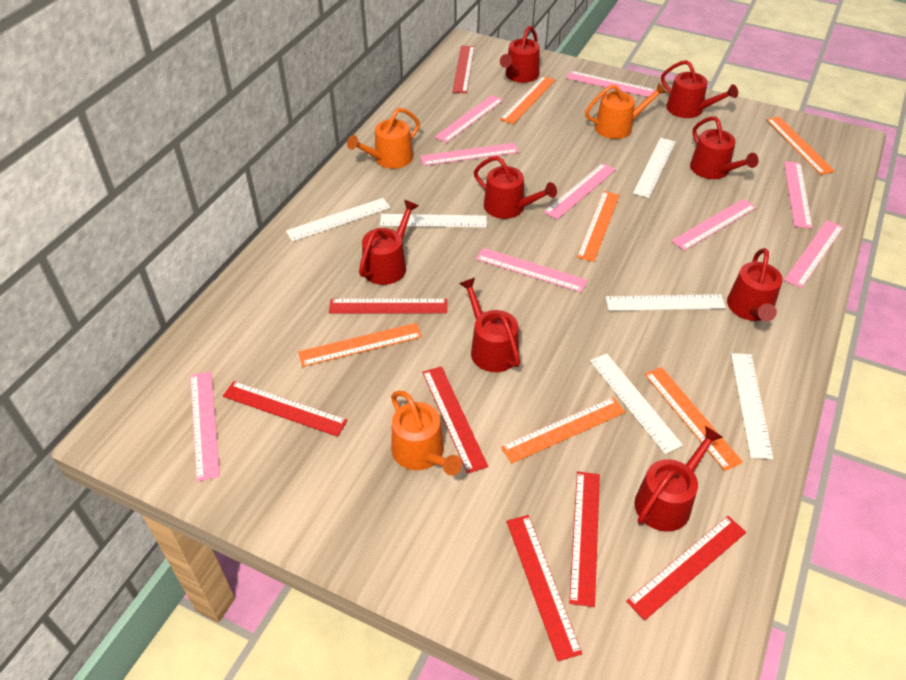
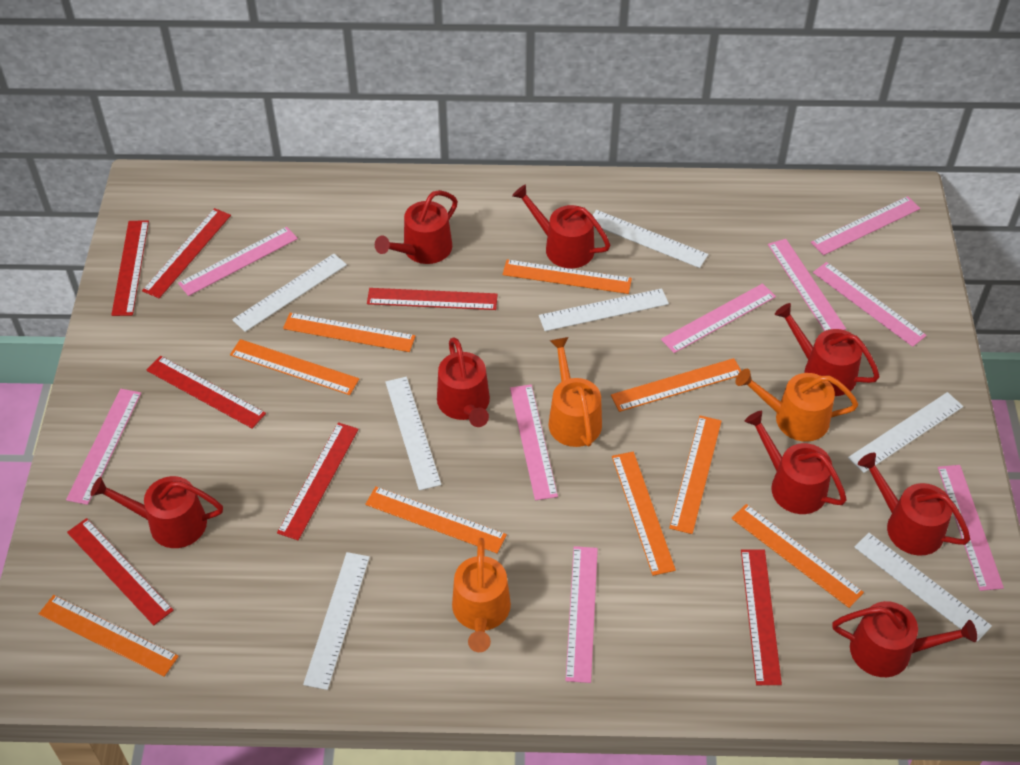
orange ruler: 6 -> 9
white ruler: 6 -> 7

